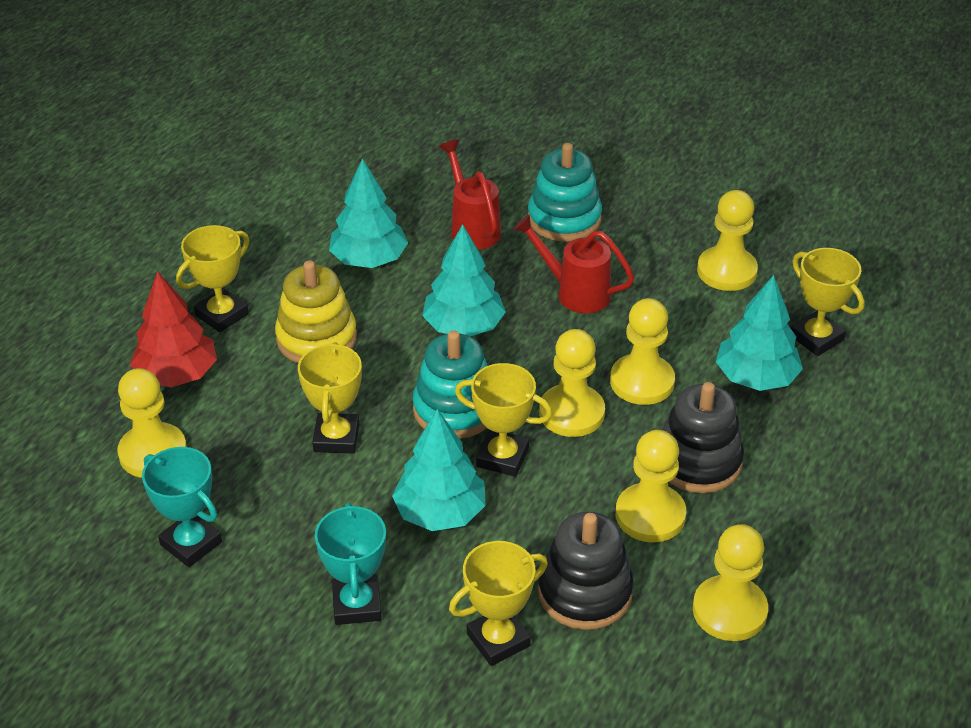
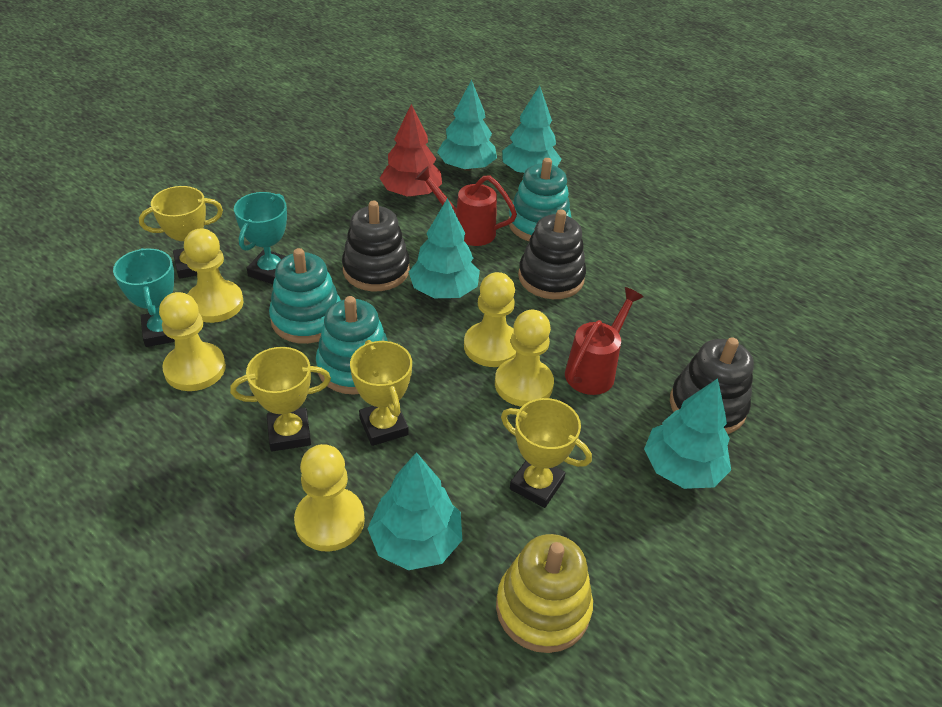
black stacking toy: 2 -> 3
turquoise stacking toy: 2 -> 3
turquoise tree: 4 -> 5
yellow pawn: 6 -> 5
yellow trophy: 5 -> 4

